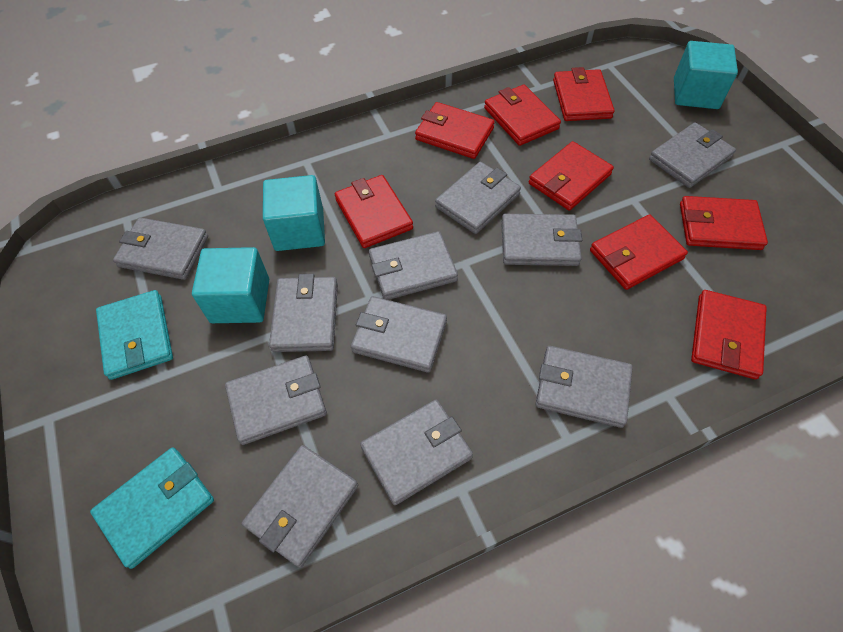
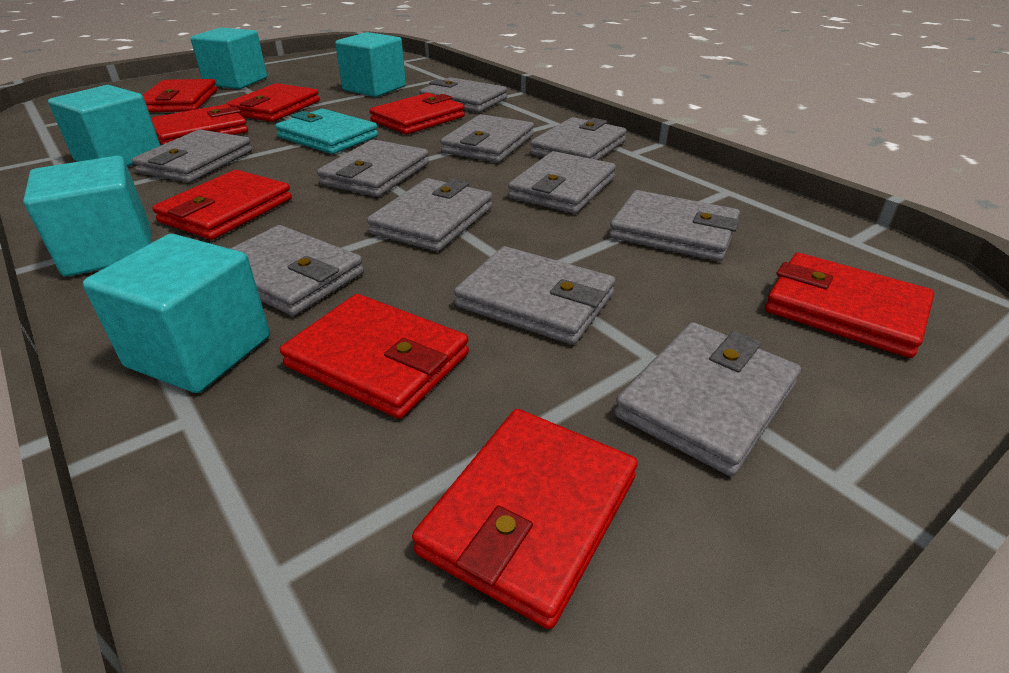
turquoise cube: 3 -> 5
turquoise wallet: 2 -> 1

